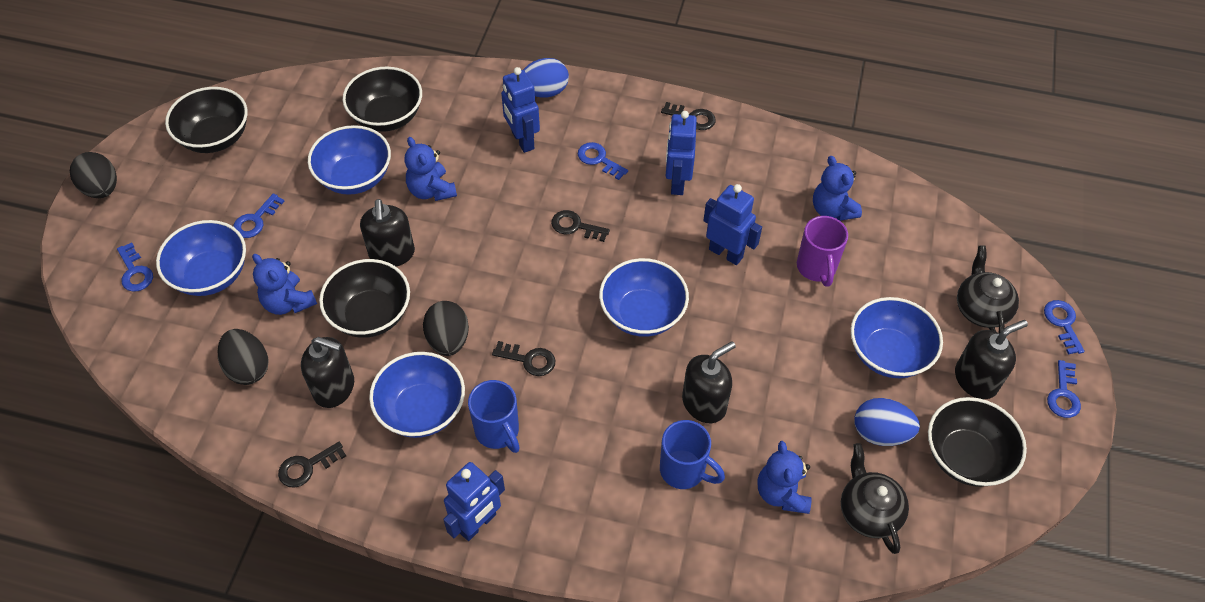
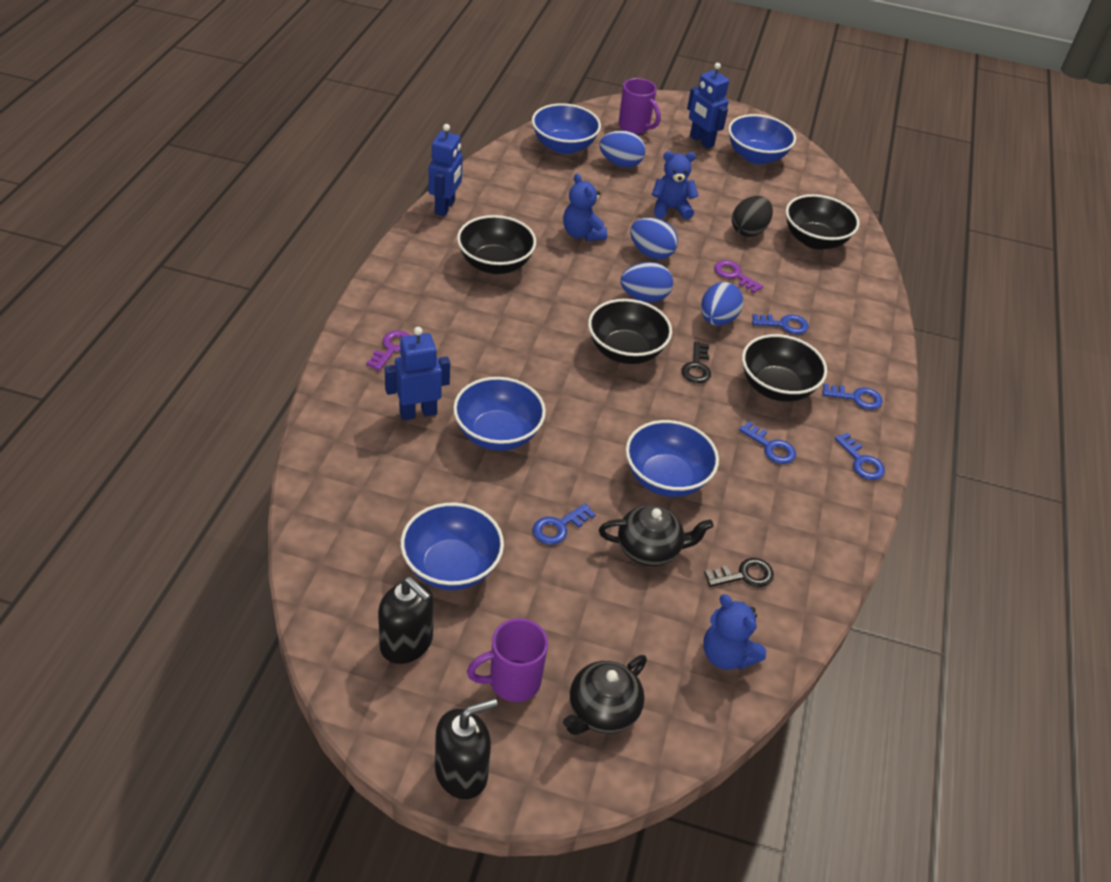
black egg: 3 -> 1
black key: 4 -> 2
black soap dispenser: 4 -> 2
blue egg: 2 -> 4
blue mug: 2 -> 0
blue robot: 4 -> 3
blue teddy bear: 4 -> 3
purple key: 0 -> 2
purple mug: 1 -> 2

